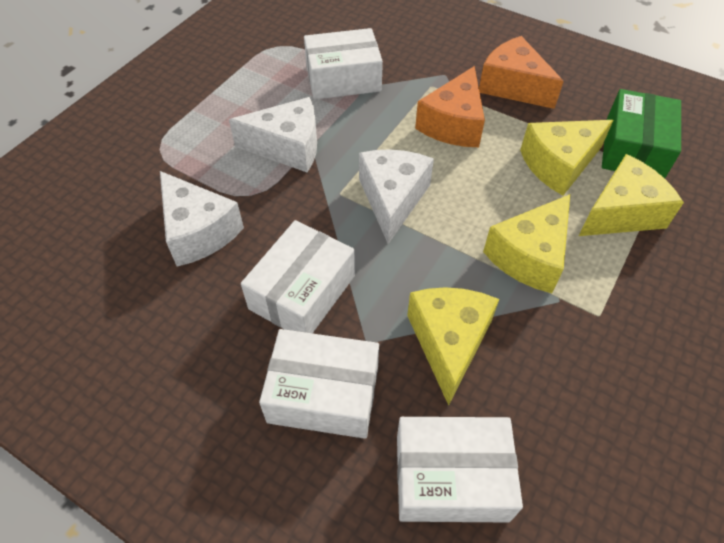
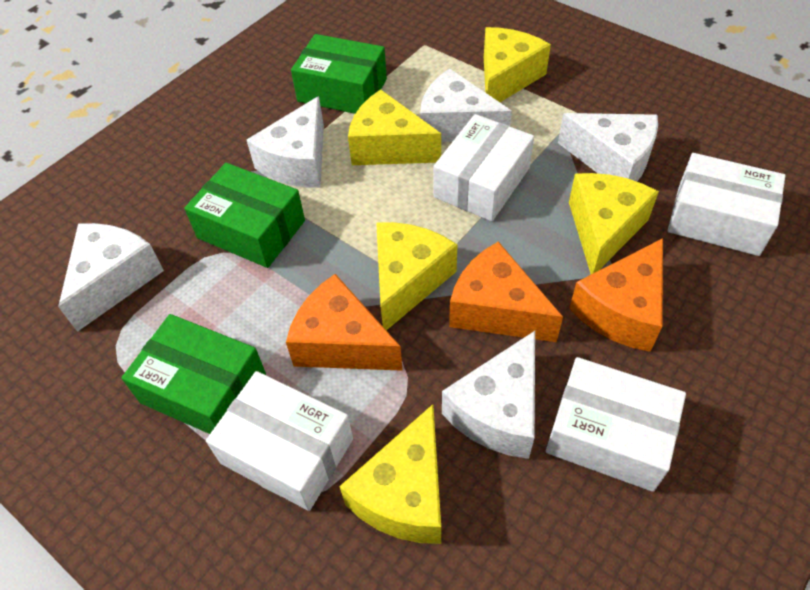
green box: 1 -> 3
orange cheese: 2 -> 3
white cheese: 3 -> 5
yellow cheese: 4 -> 5

